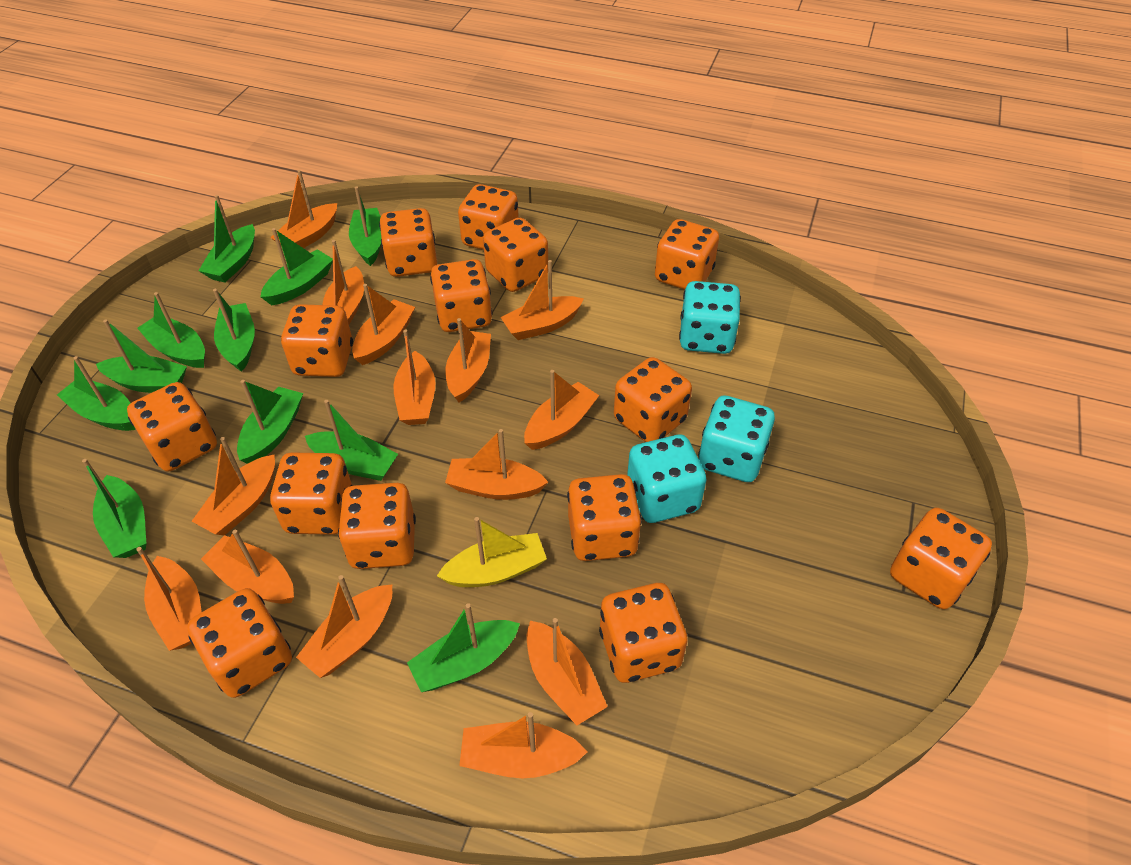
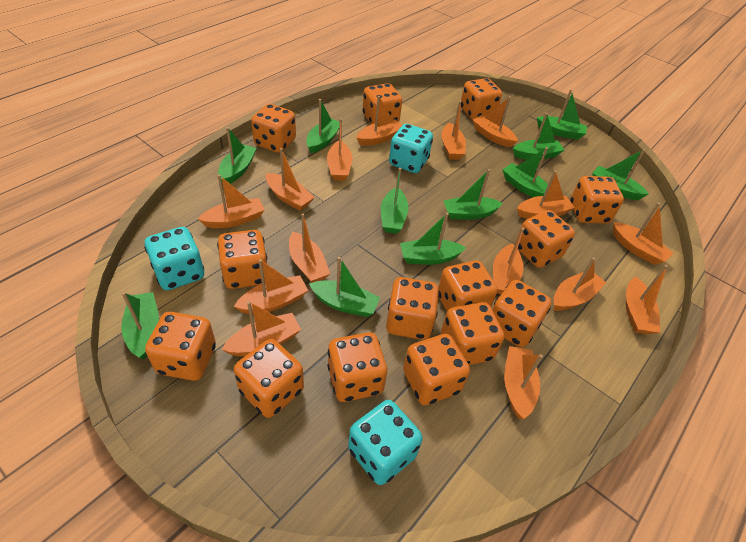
orange boat: 14 -> 15
yellow boat: 1 -> 0

